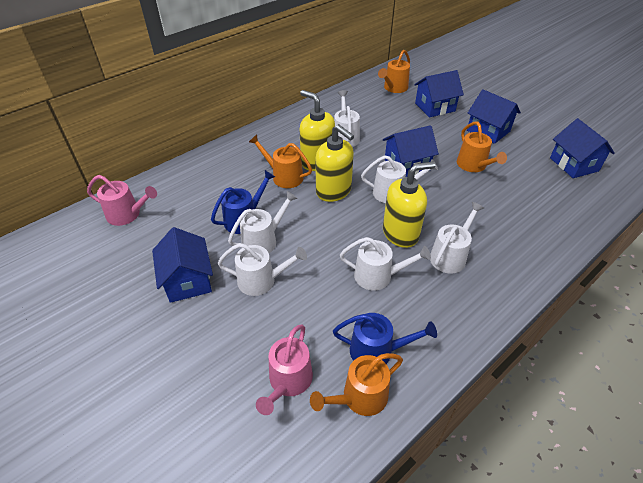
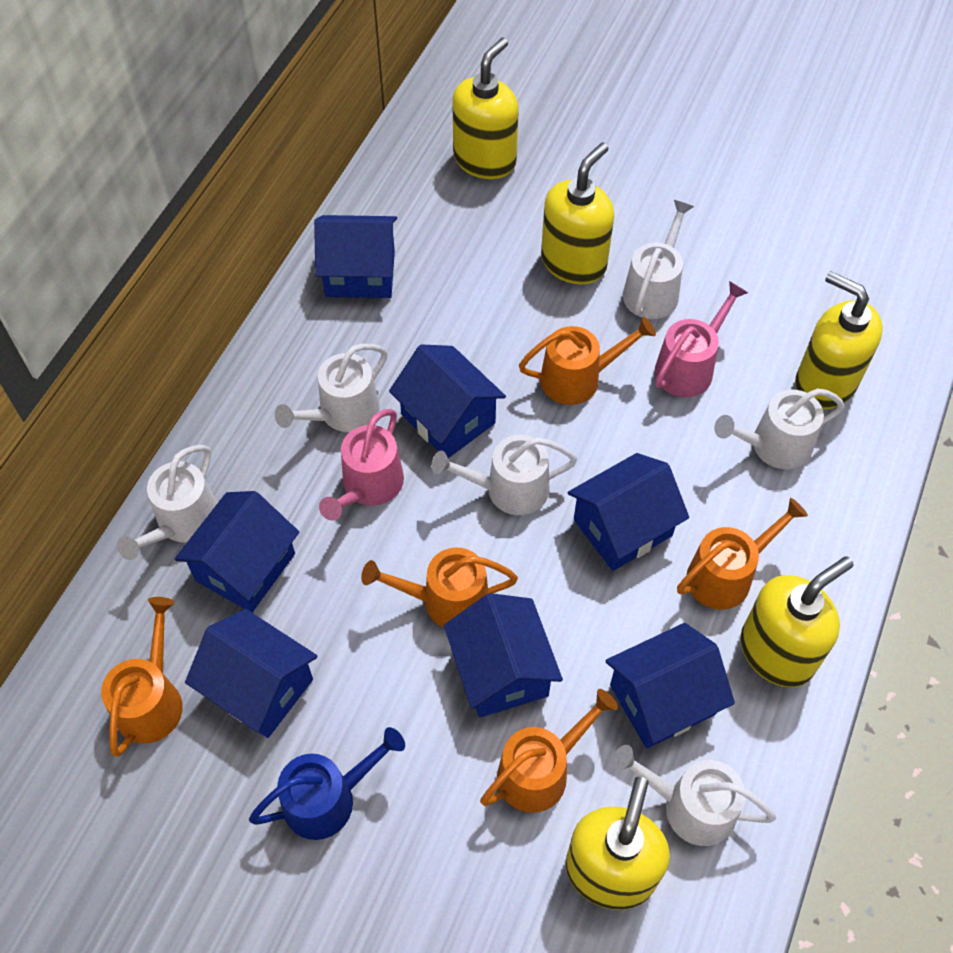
blue house: 5 -> 7
blue watering can: 2 -> 1
orange watering can: 4 -> 5
yellow soap dispenser: 3 -> 5

